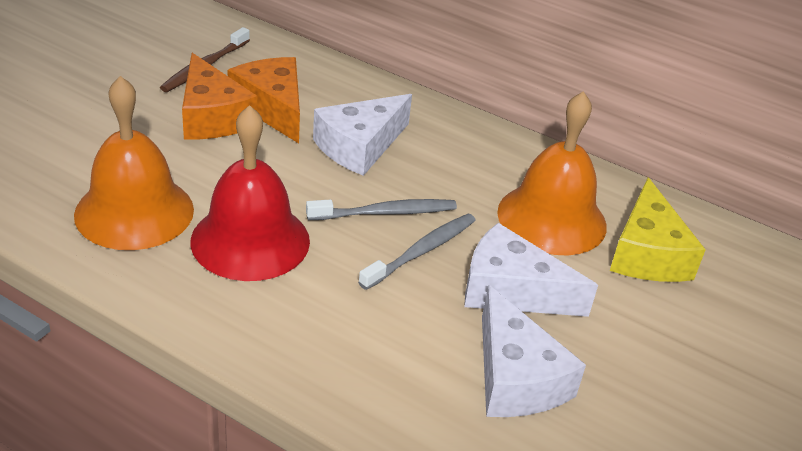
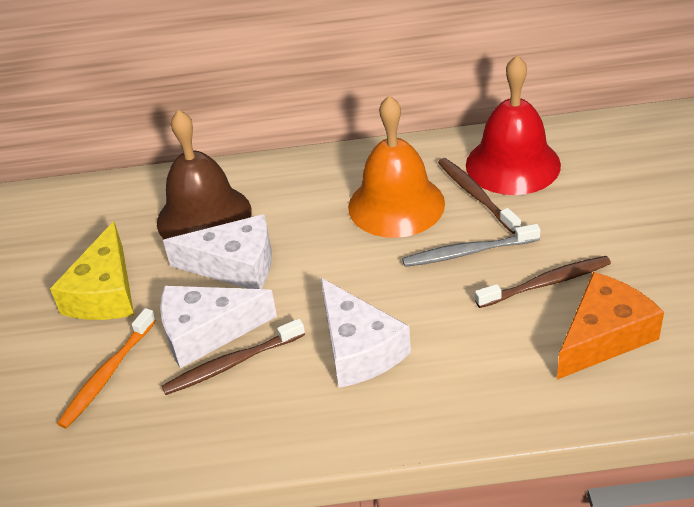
brown bell: 0 -> 1
brown toothbrush: 1 -> 3
grey toothbrush: 2 -> 1
orange bell: 2 -> 1
orange cheese: 2 -> 1
orange toothbrush: 0 -> 1

